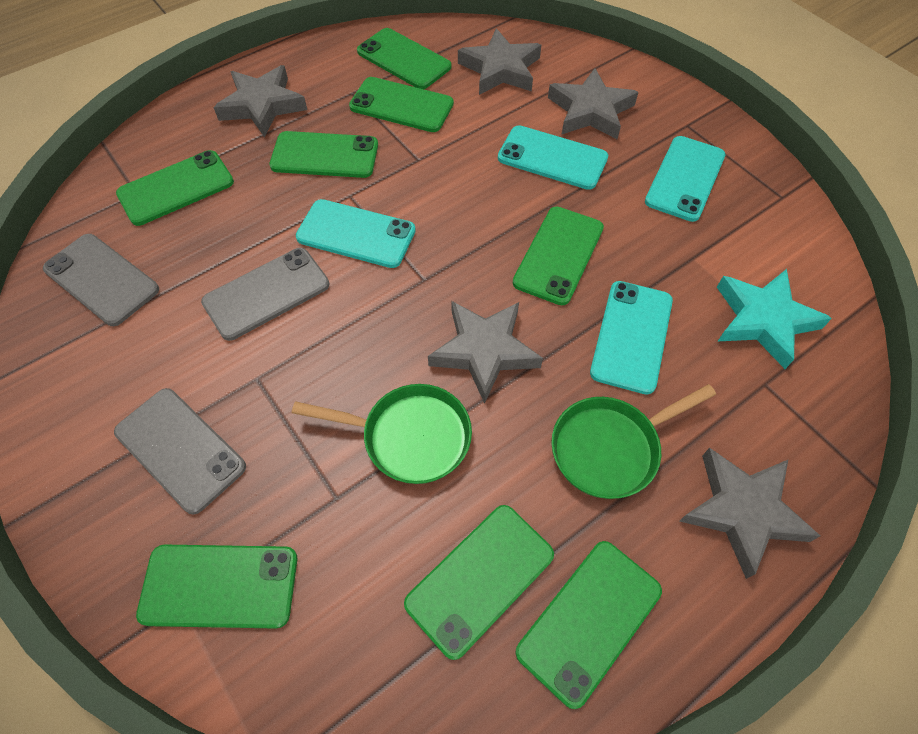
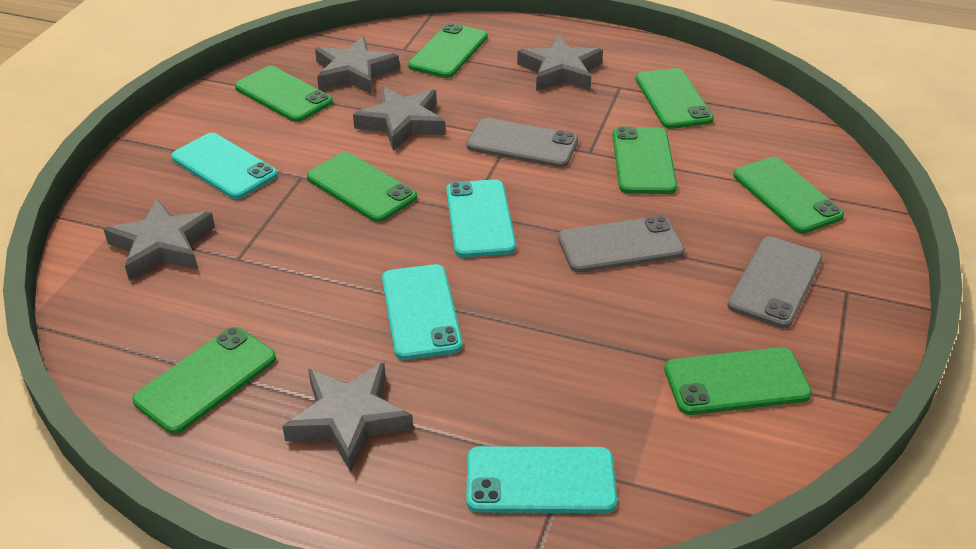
green pan: 2 -> 0
turquoise star: 1 -> 0

